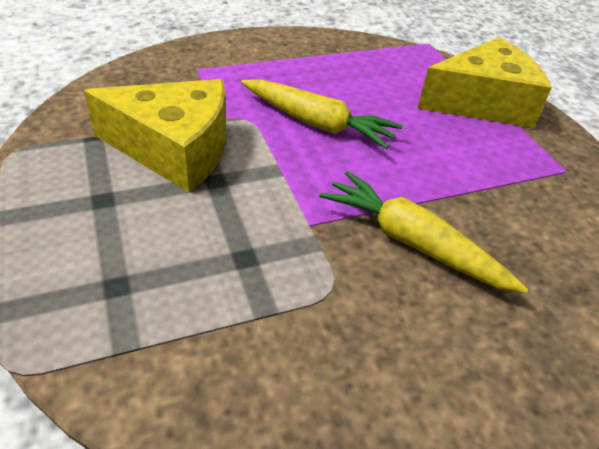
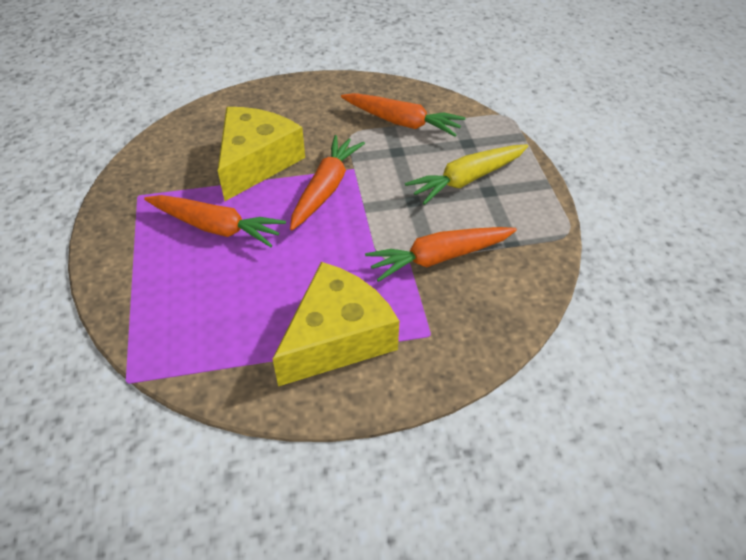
orange carrot: 0 -> 4
yellow carrot: 2 -> 1

